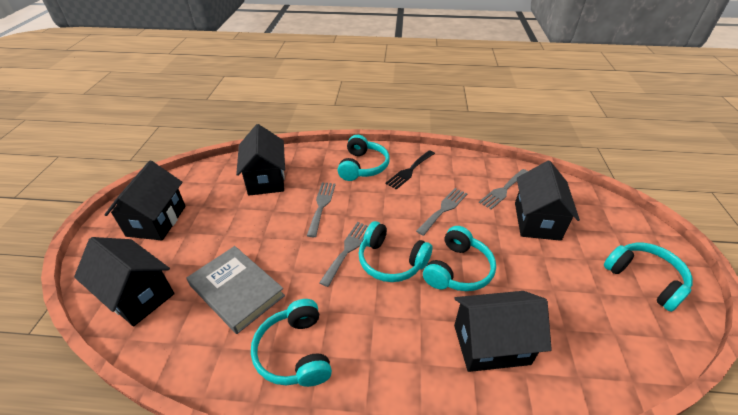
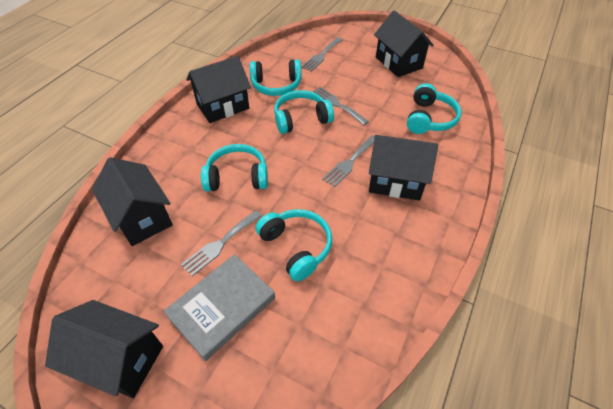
black fork: 1 -> 0

